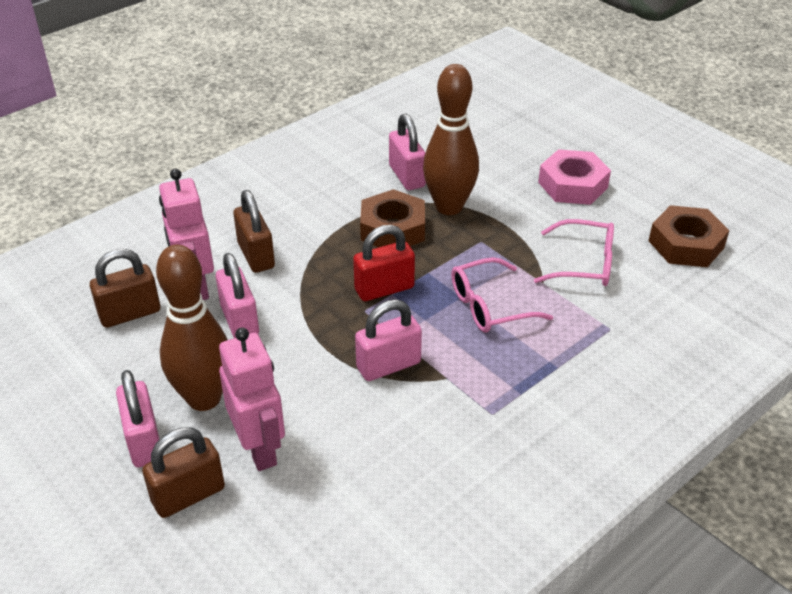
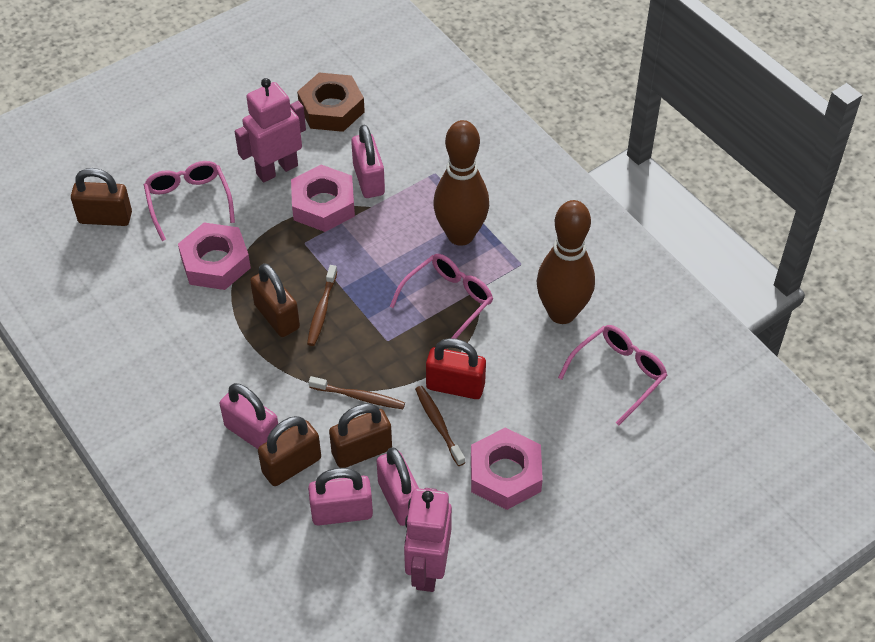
brown nut: 2 -> 1
brown padlock: 3 -> 4
brown toothbrush: 0 -> 3
pink glasses: 2 -> 3
pink nut: 1 -> 3

